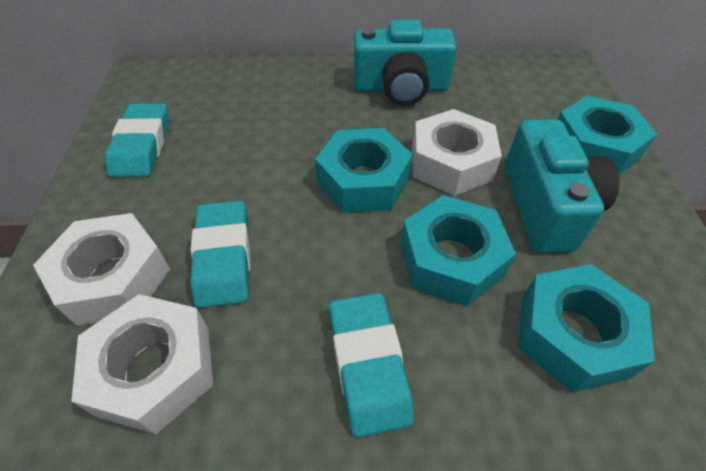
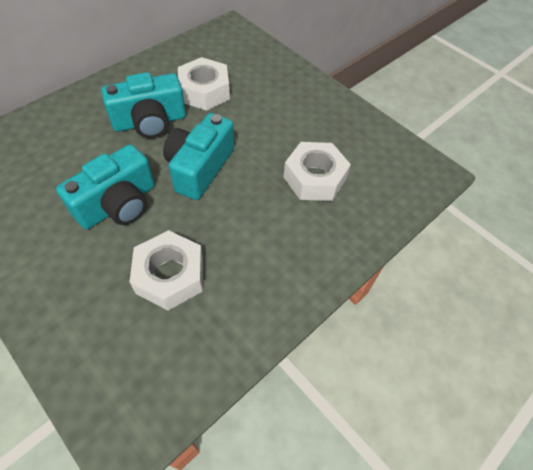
turquoise camera: 2 -> 3
turquoise eraser: 3 -> 0
turquoise nut: 4 -> 0

